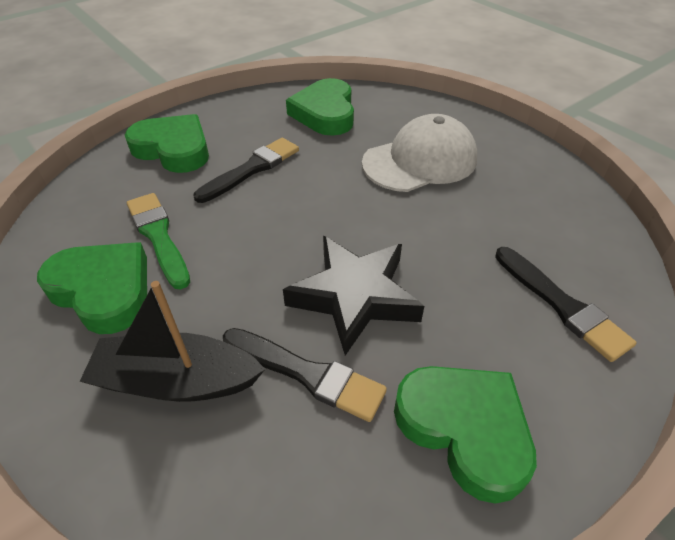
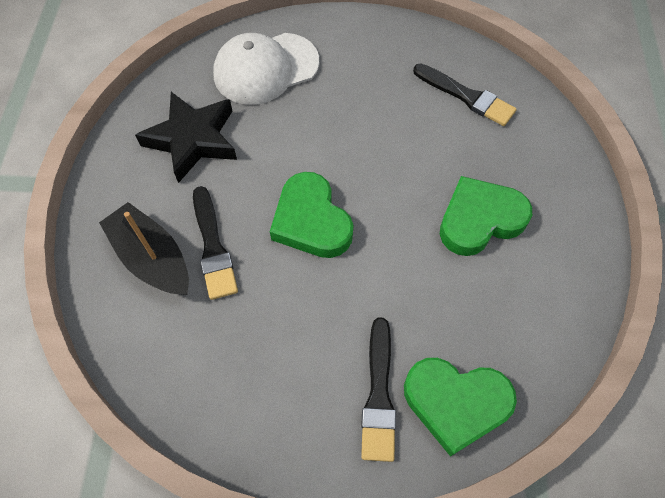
green brush: 1 -> 0
green heart: 4 -> 3

